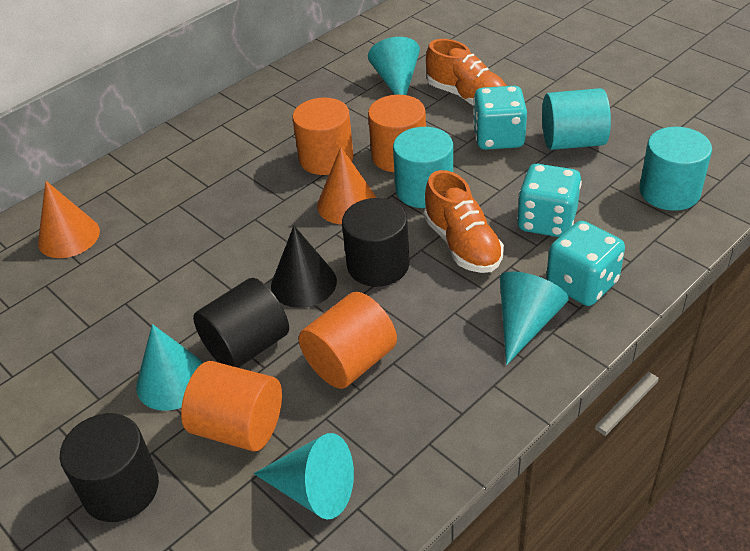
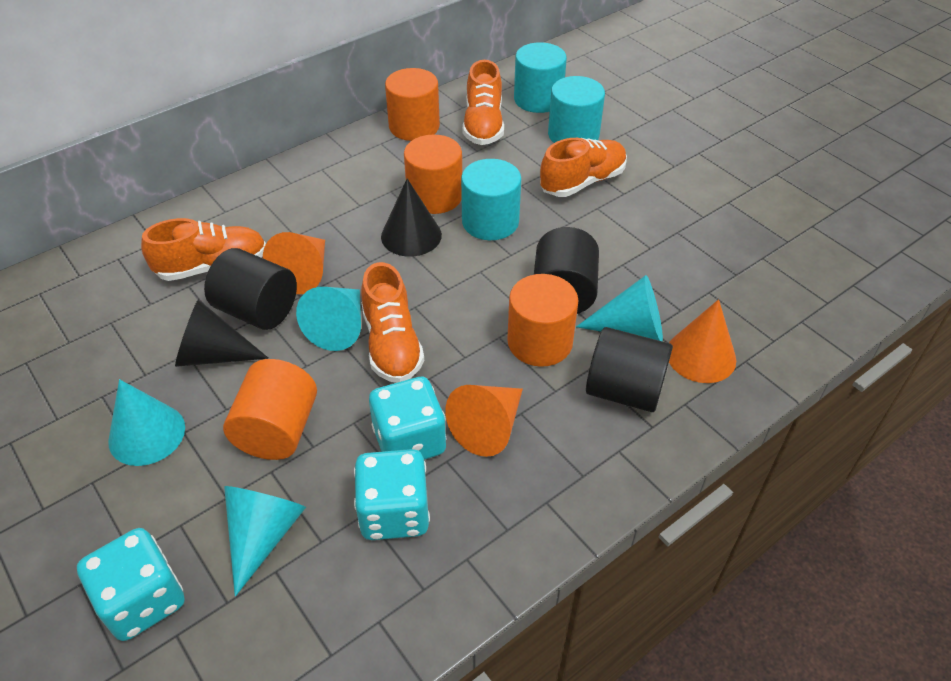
black cone: 1 -> 2
orange cone: 2 -> 3
orange shoe: 2 -> 4

